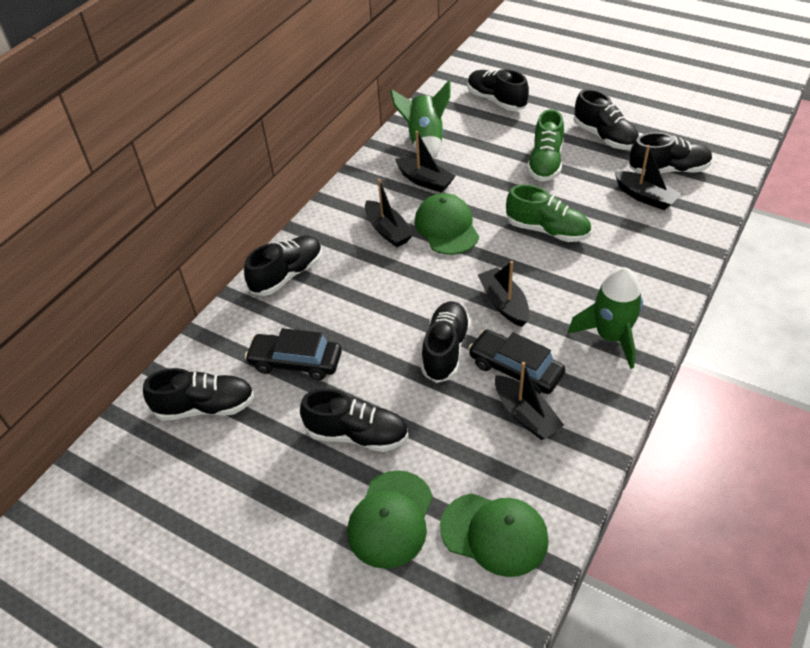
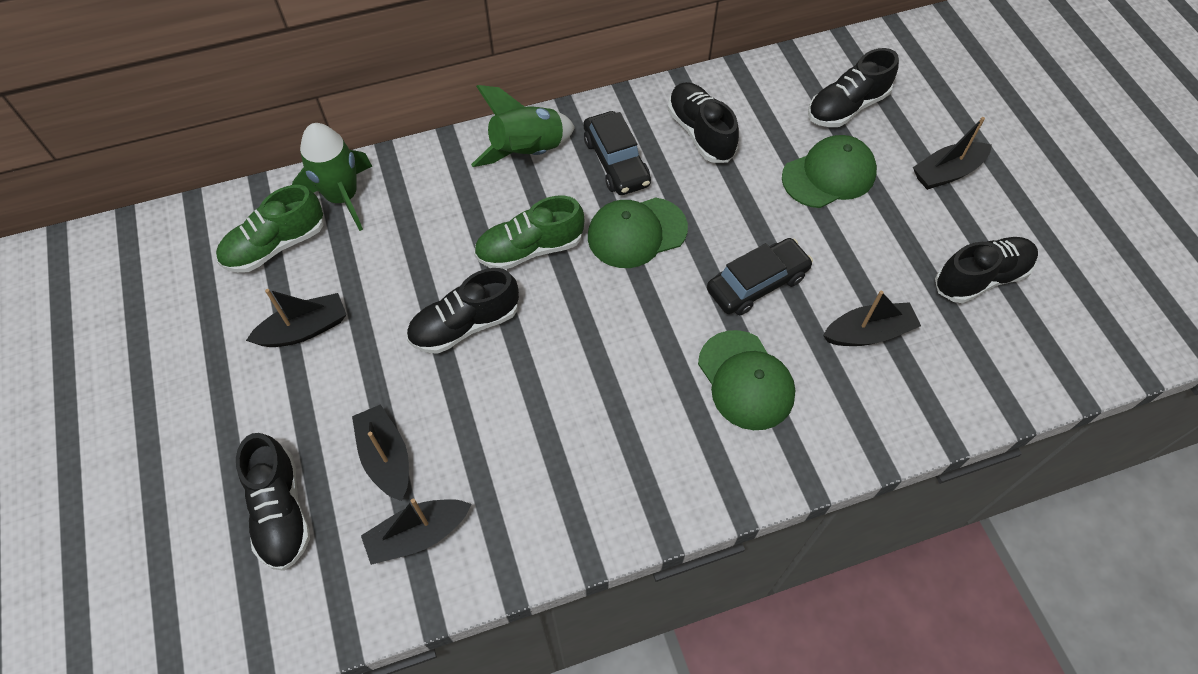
black shoe: 7 -> 5

